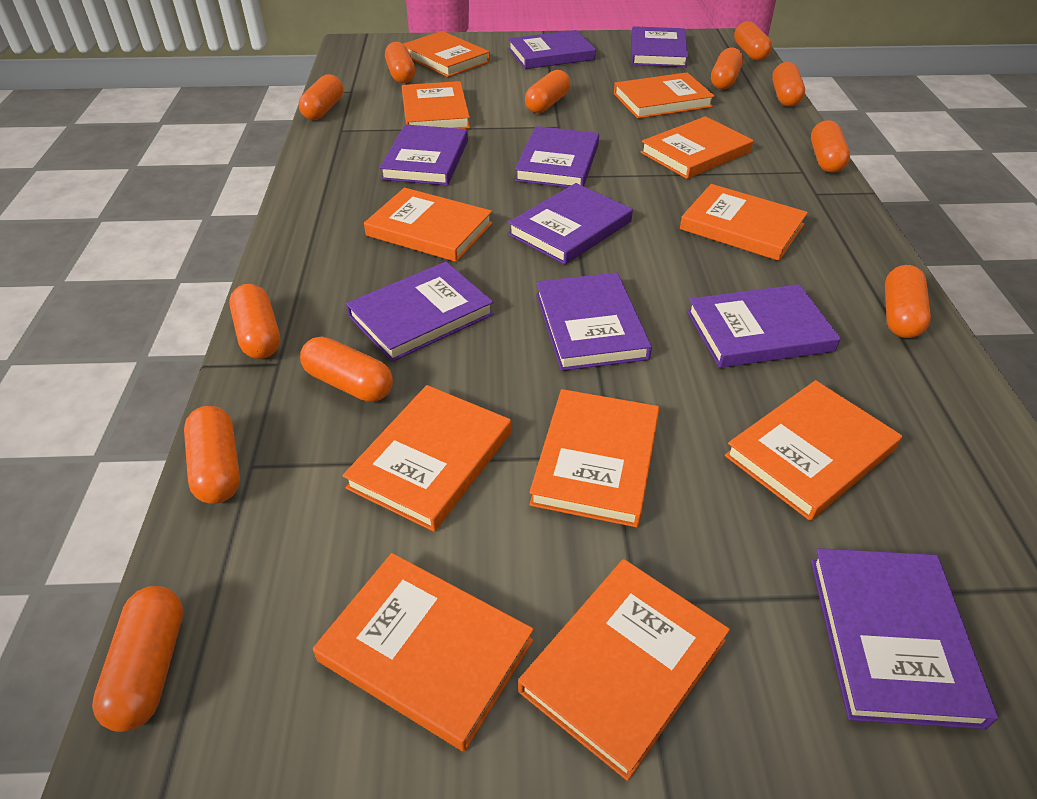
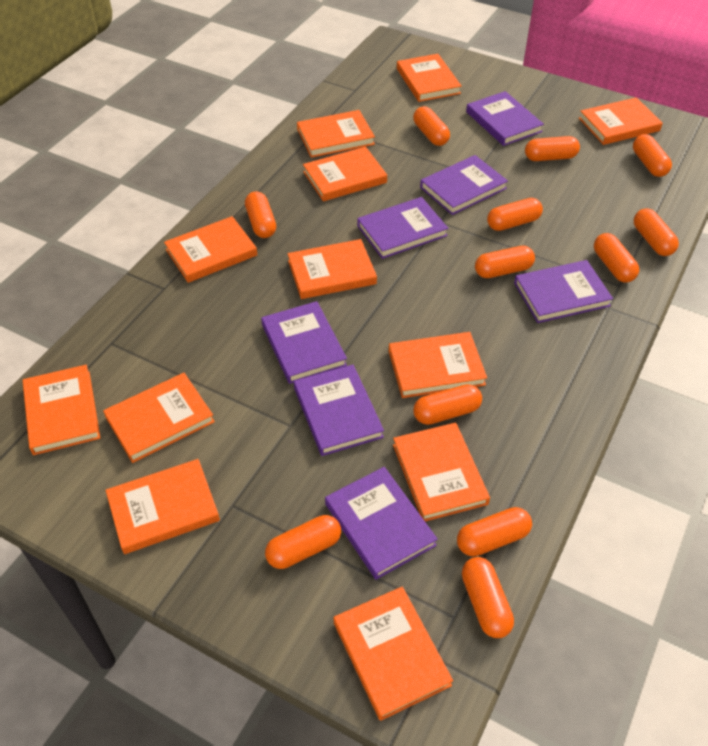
orange book: 11 -> 12
purple book: 9 -> 7

